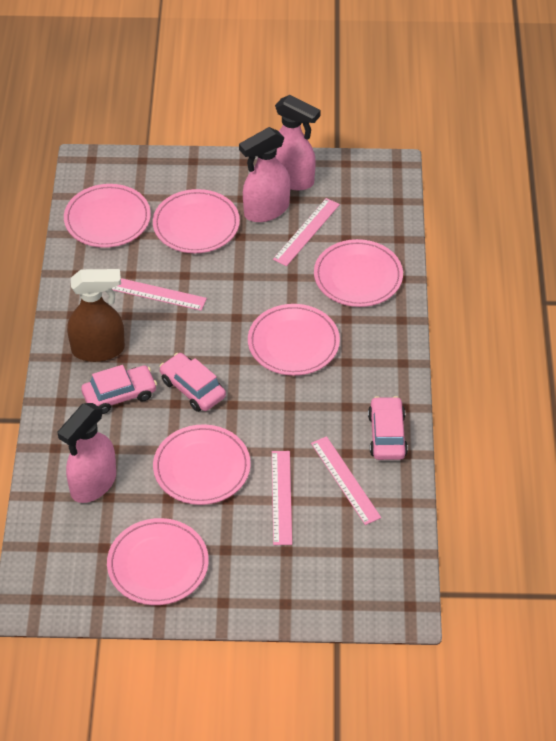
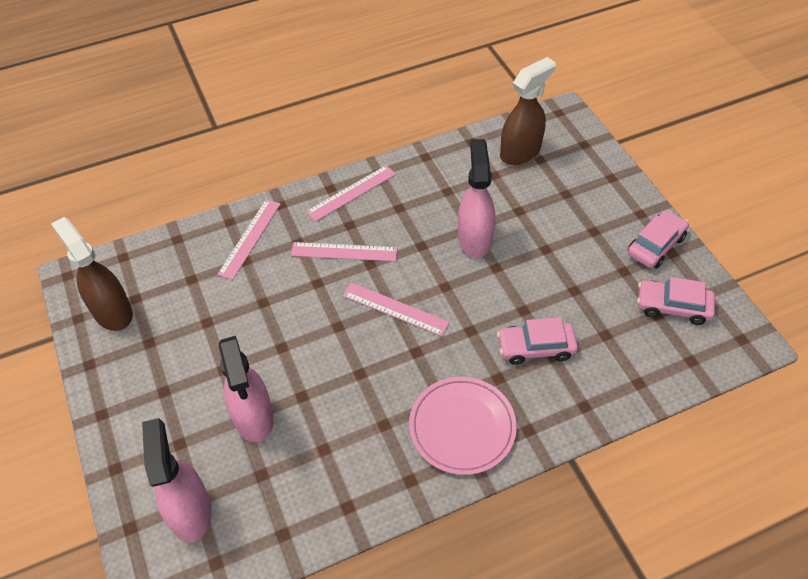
brown spray bottle: 1 -> 2
pink plate: 6 -> 1

